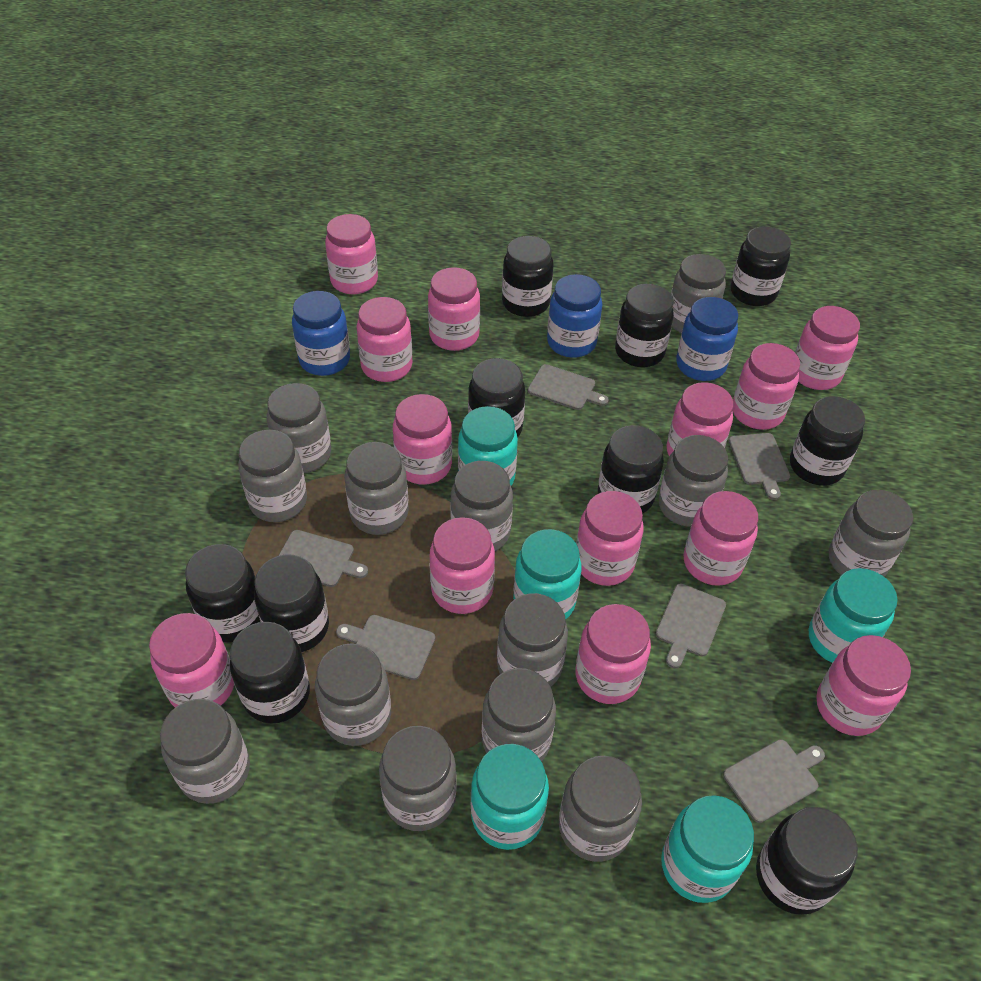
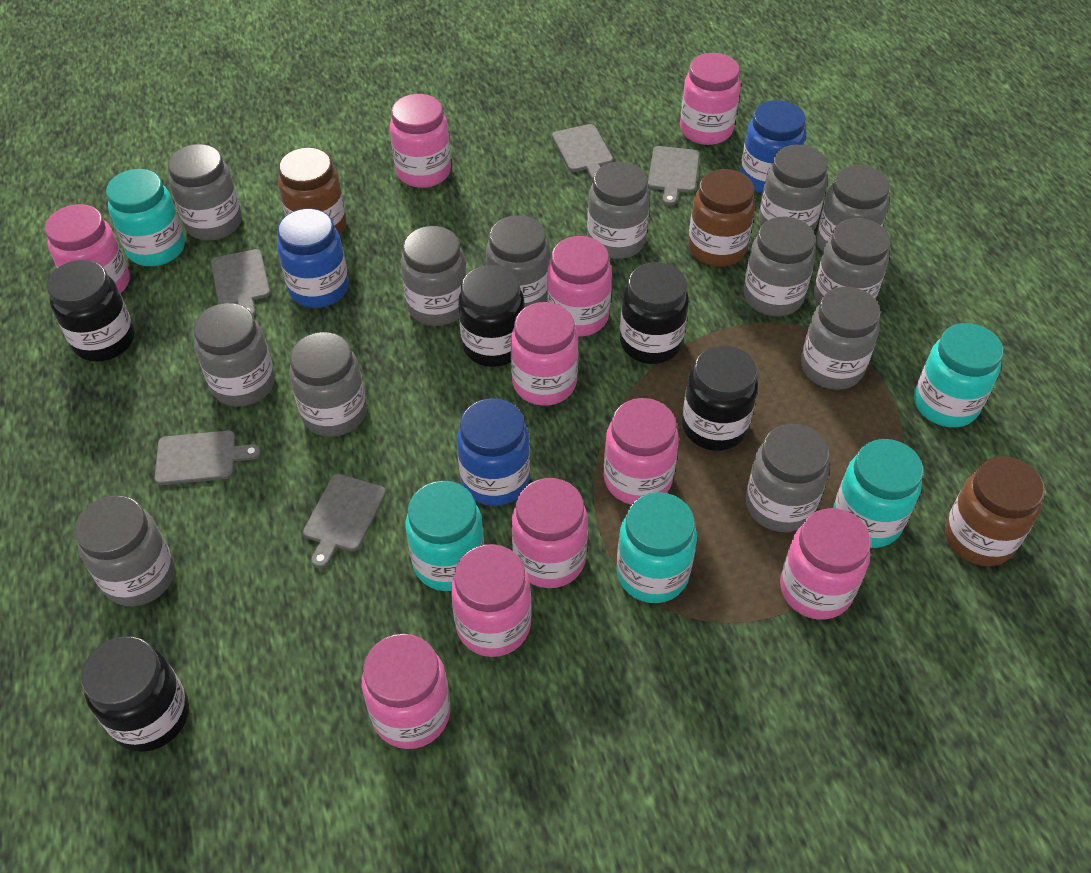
black jar: 10 -> 5
brown jar: 0 -> 3
grey cutting board: 6 -> 5
pink jar: 13 -> 10

